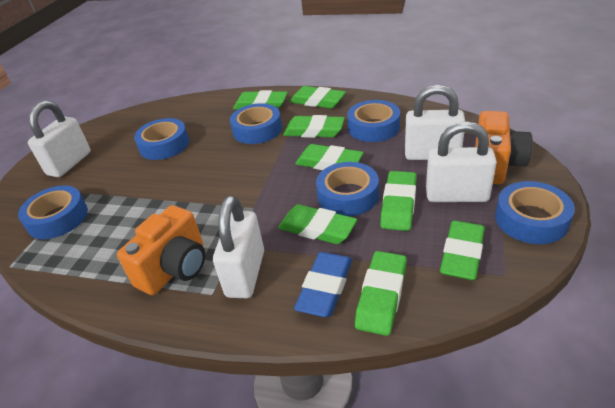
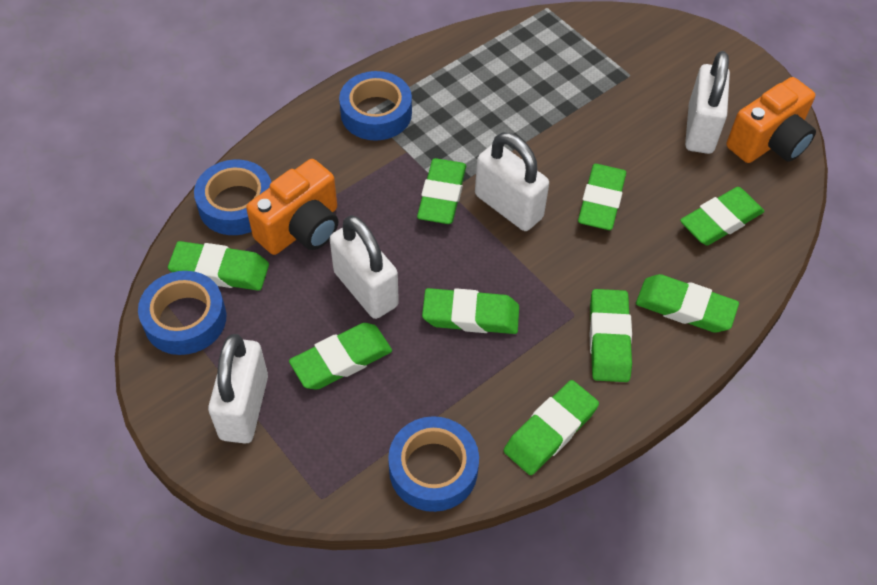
blue eraser: 1 -> 0
blue tape: 6 -> 4
green eraser: 8 -> 9

